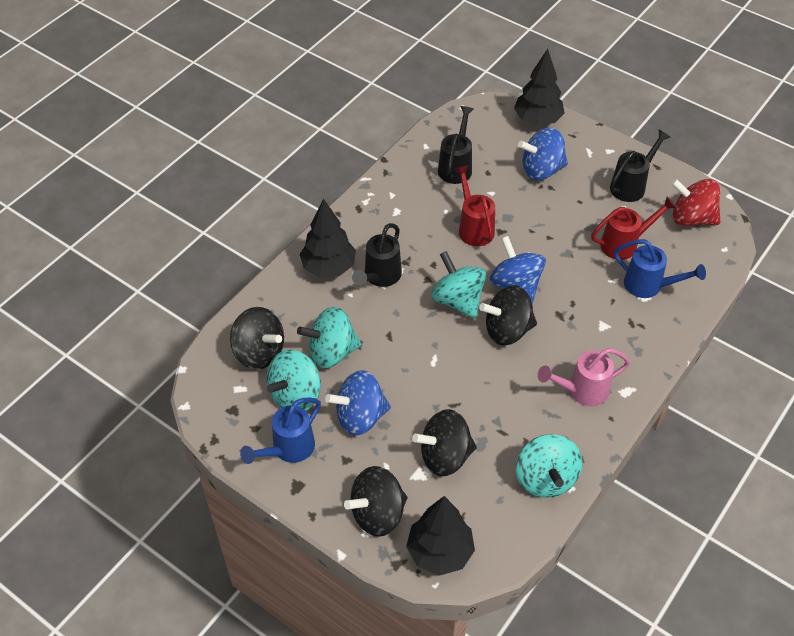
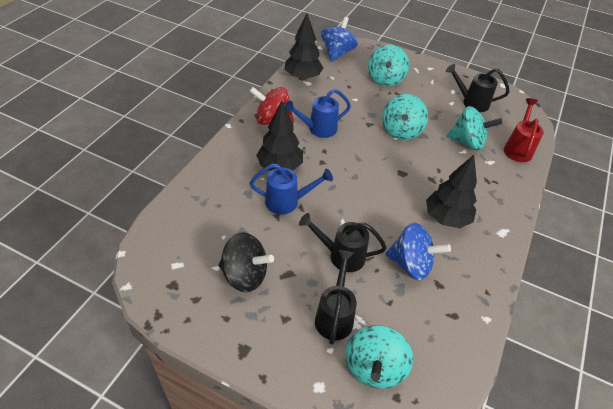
black spinning top: 4 -> 1
blue spinning top: 3 -> 2
pink watering can: 1 -> 0
red watering can: 2 -> 1

